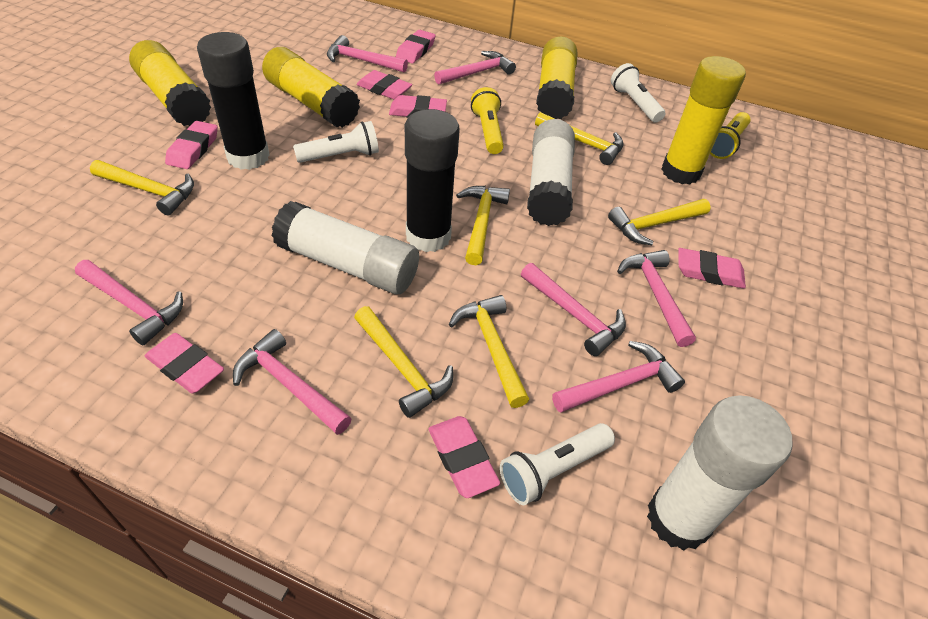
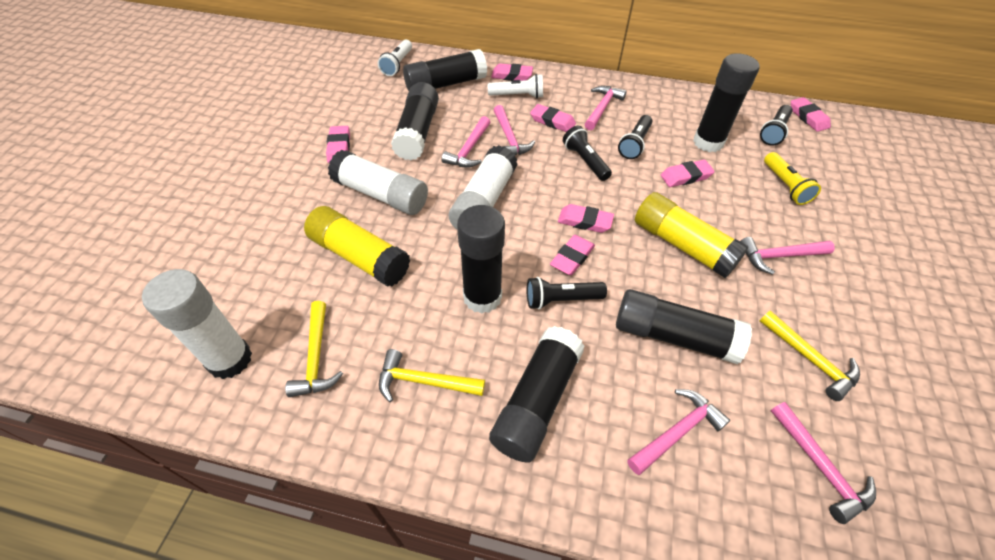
black flashlight: 0 -> 4
black glue stick: 2 -> 6
pink hammer: 7 -> 6
white flashlight: 3 -> 2
yellow flashlight: 2 -> 1
yellow glue stick: 4 -> 2
yellow hammer: 6 -> 3

